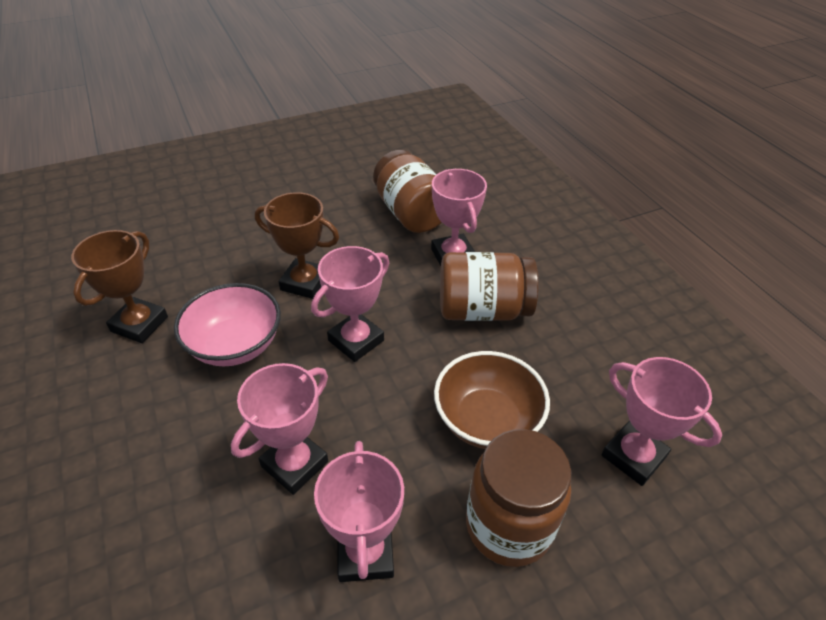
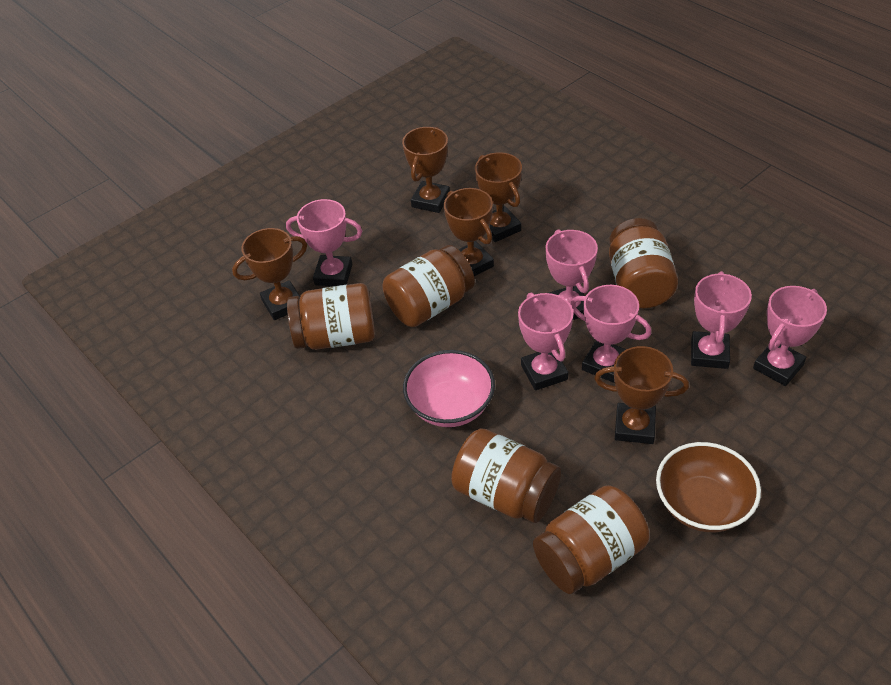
brown jar: 3 -> 5
brown trophy: 2 -> 5
pink trophy: 5 -> 6

